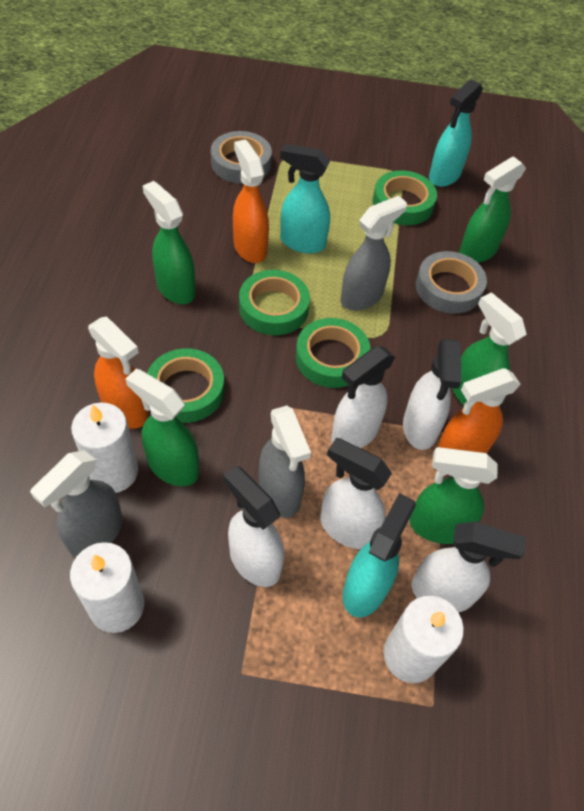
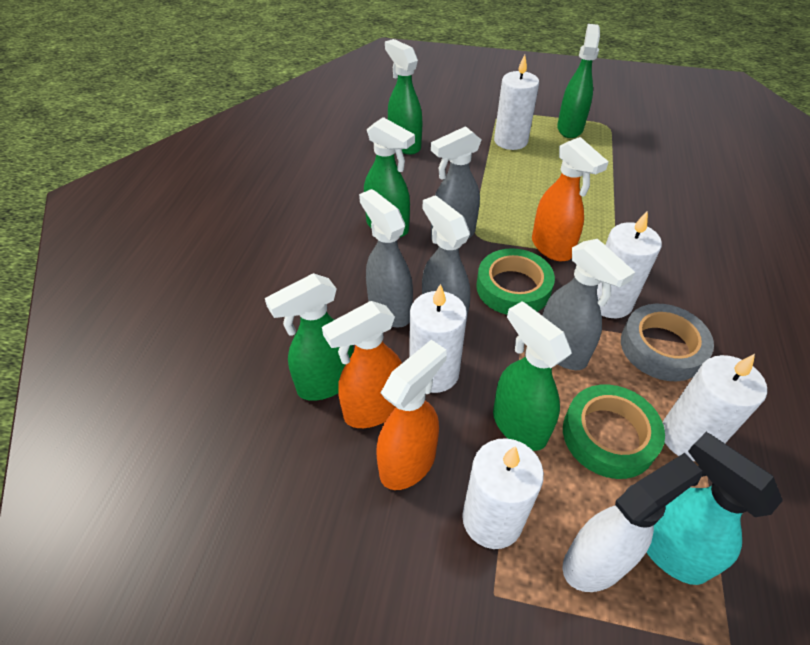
green tape: 4 -> 2
grey spray bottle: 3 -> 4
grey tape: 2 -> 1
turquoise spray bottle: 3 -> 1
white candle: 3 -> 5
white spray bottle: 5 -> 1

